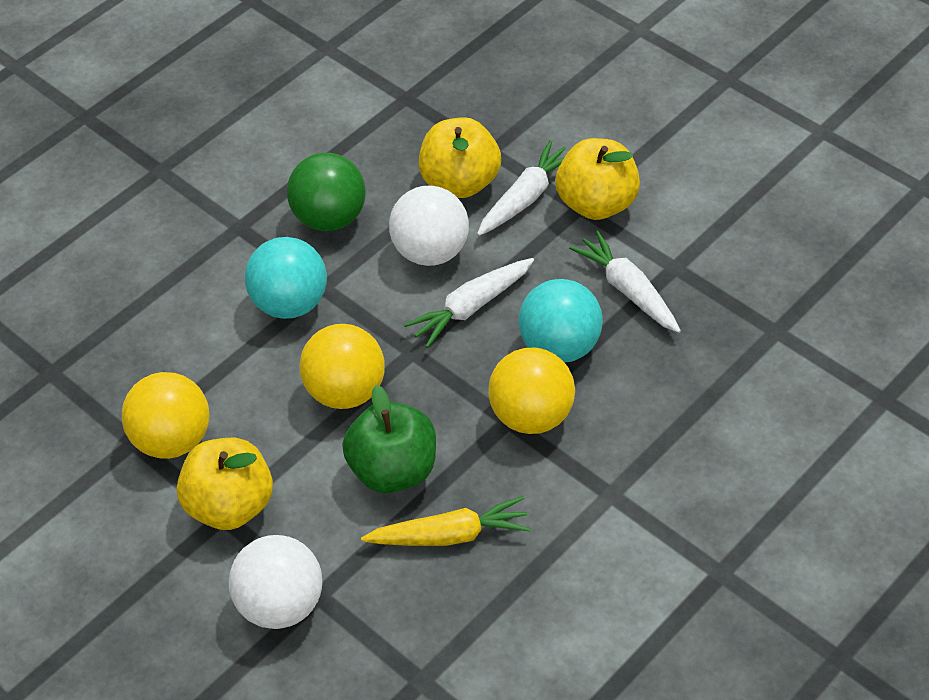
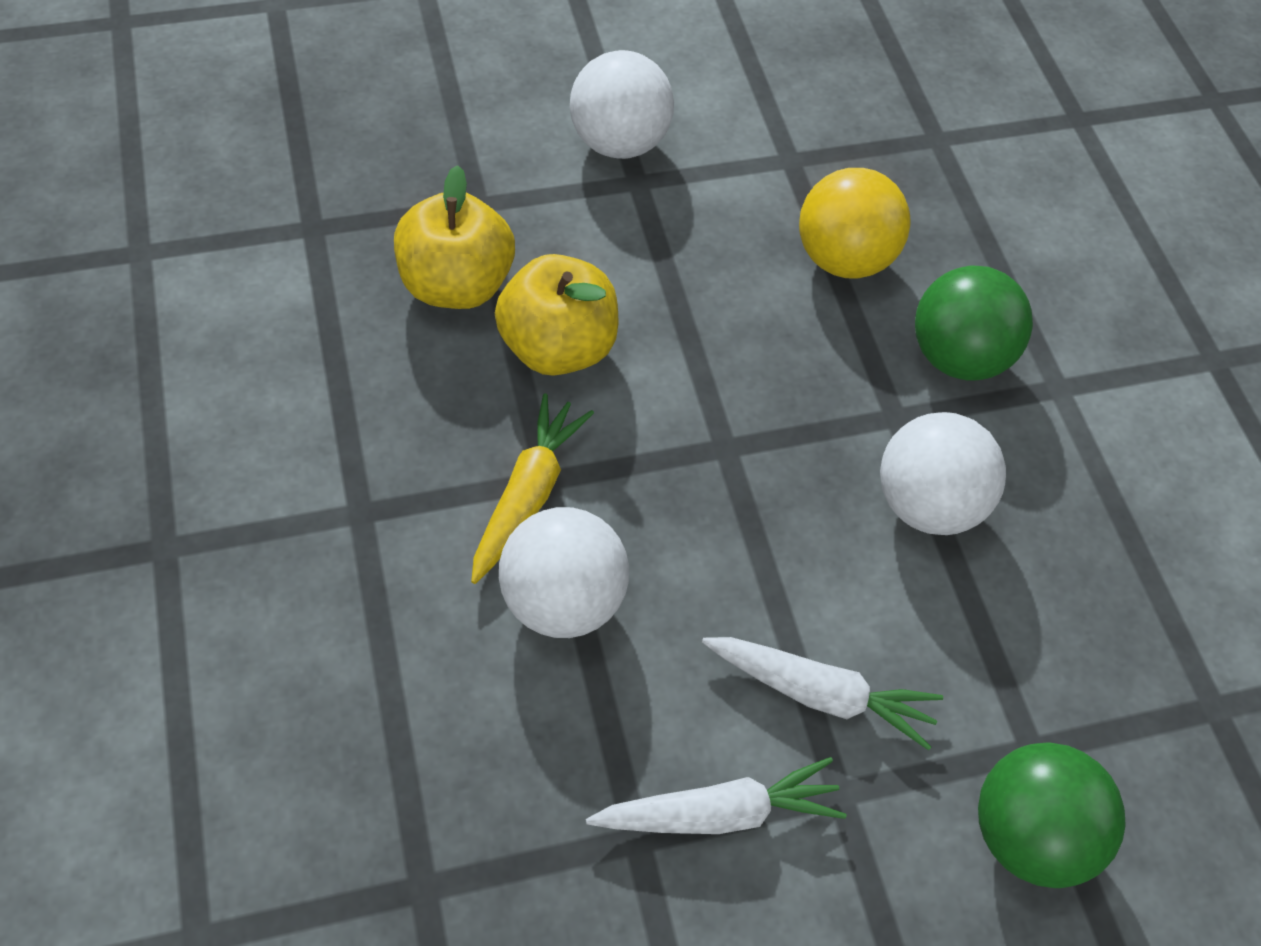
green apple: 1 -> 0
green ball: 1 -> 2
turquoise ball: 2 -> 0
white ball: 2 -> 3
white carrot: 3 -> 2
yellow apple: 3 -> 2
yellow ball: 3 -> 1

